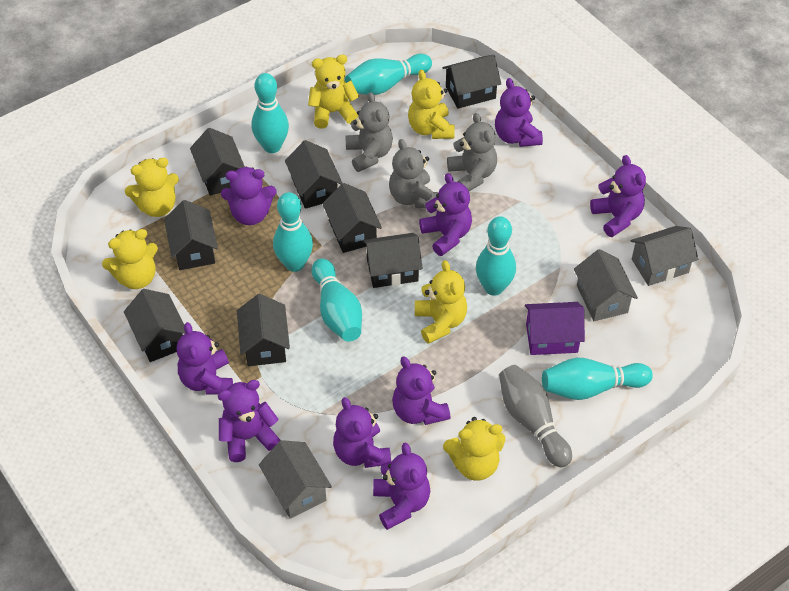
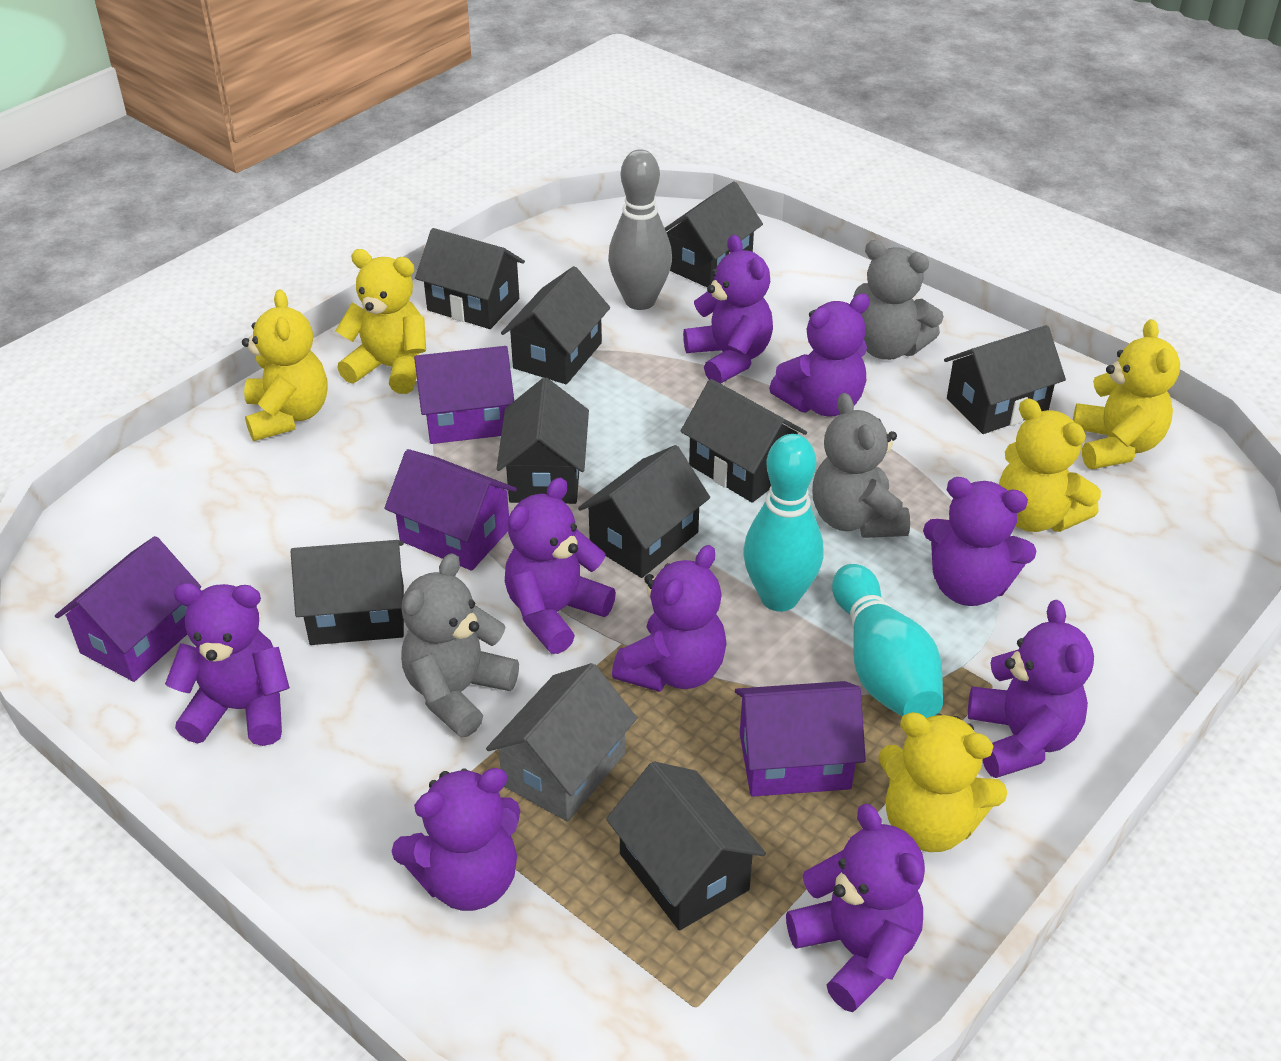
black house: 8 -> 9
grey house: 3 -> 1
purple house: 1 -> 4
turquoise bowling pin: 6 -> 2
yellow teddy bear: 6 -> 5

